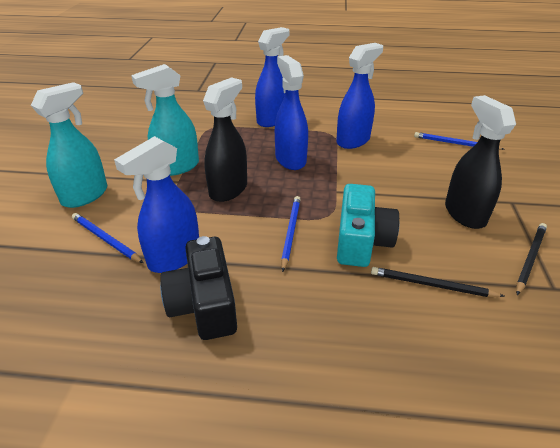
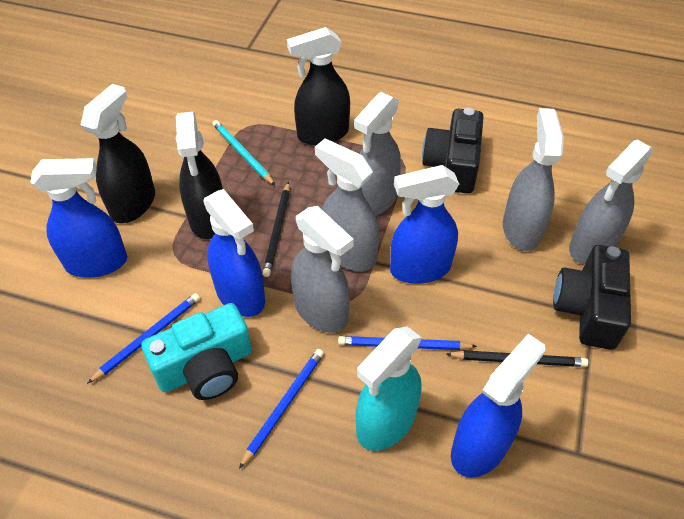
black camera: 1 -> 2
black spray bottle: 2 -> 3
grey spray bottle: 0 -> 5
turquoise pencil: 0 -> 1
turquoise spray bottle: 2 -> 1

